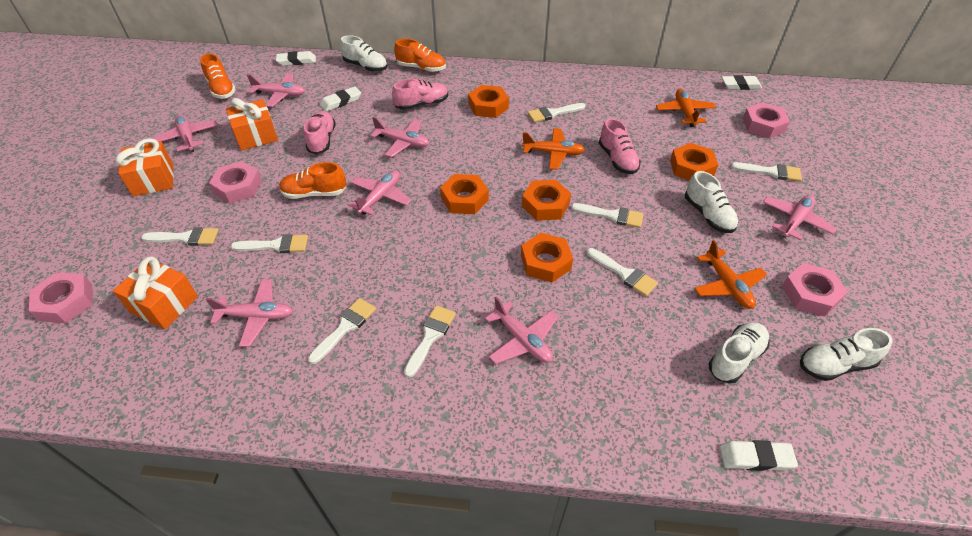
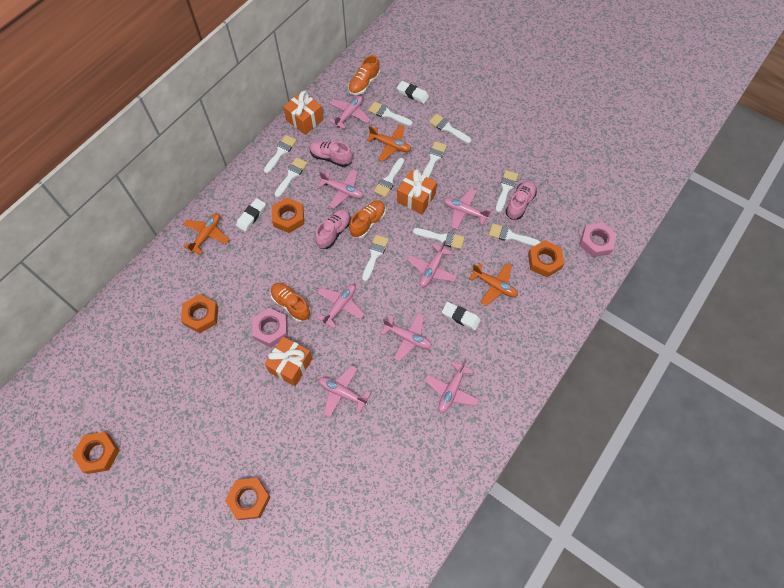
pink nut: 4 -> 2
pink plane: 7 -> 8
white brush: 8 -> 10
white eraser: 4 -> 3
white shoe: 4 -> 0

